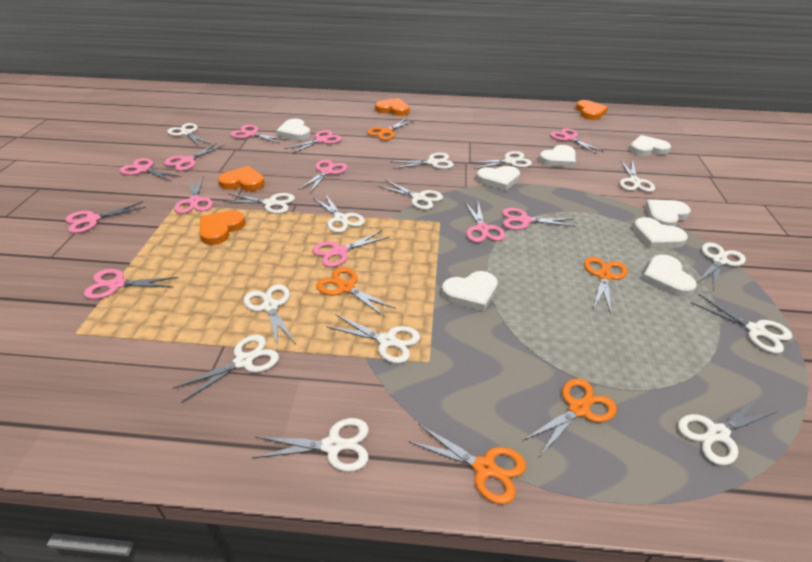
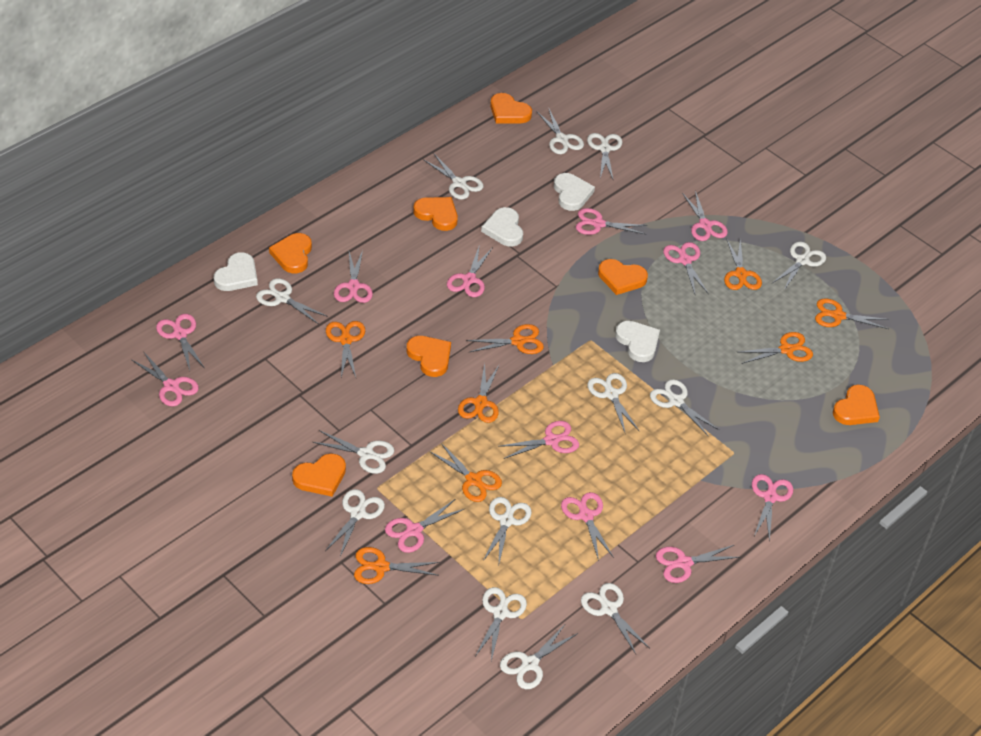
orange heart: 4 -> 7
orange scissors: 5 -> 8
white heart: 8 -> 4
white scissors: 14 -> 13

